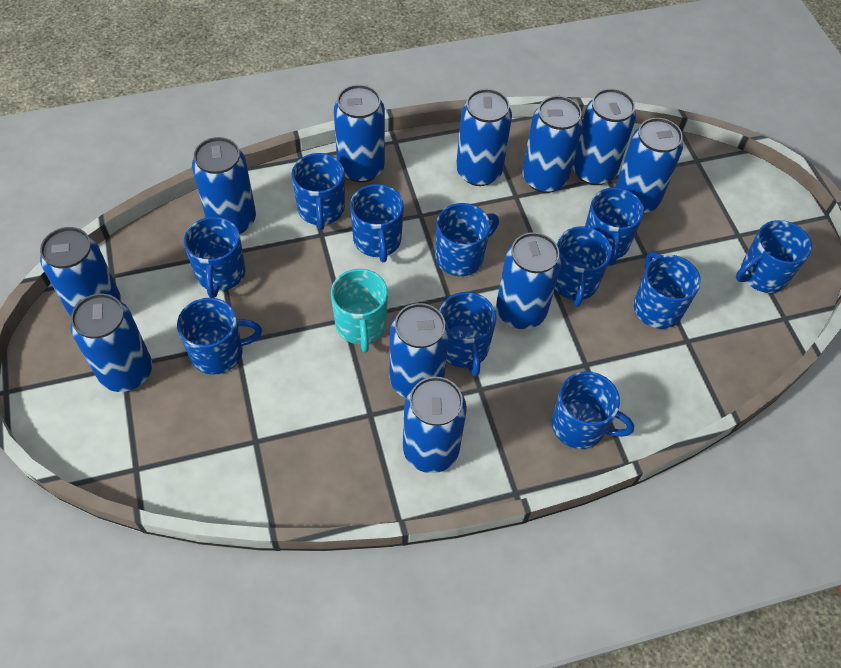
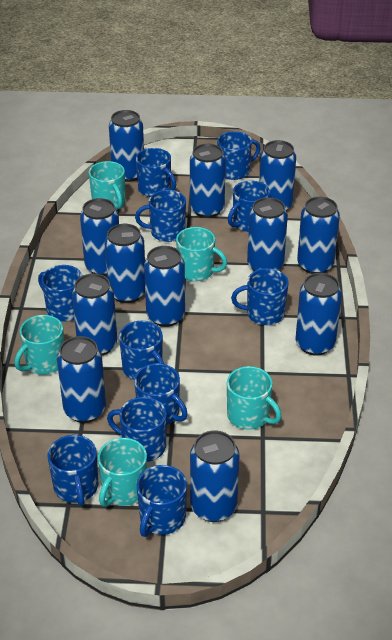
blue can: 11 -> 12
turquoise mug: 1 -> 5

